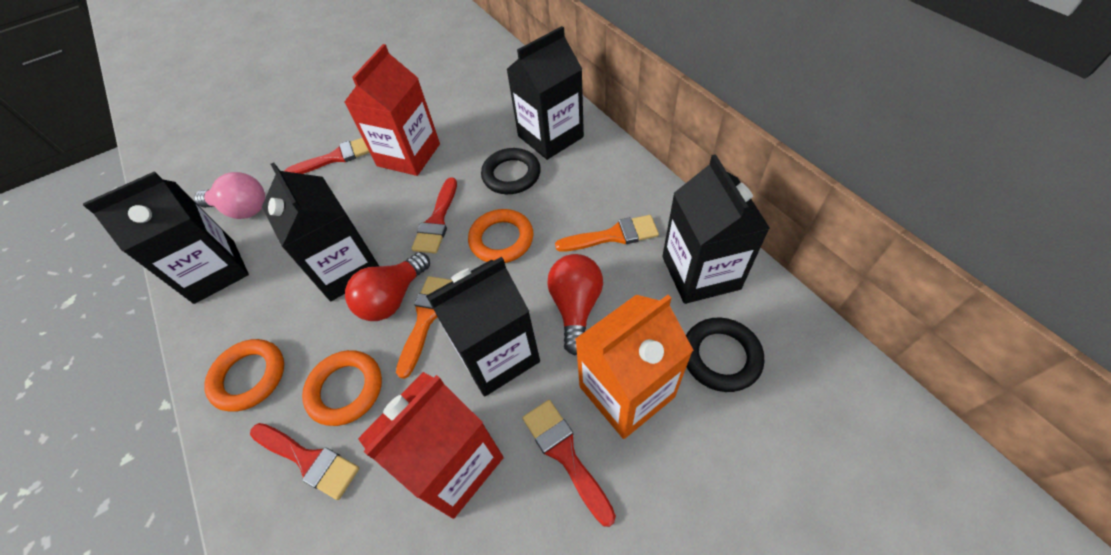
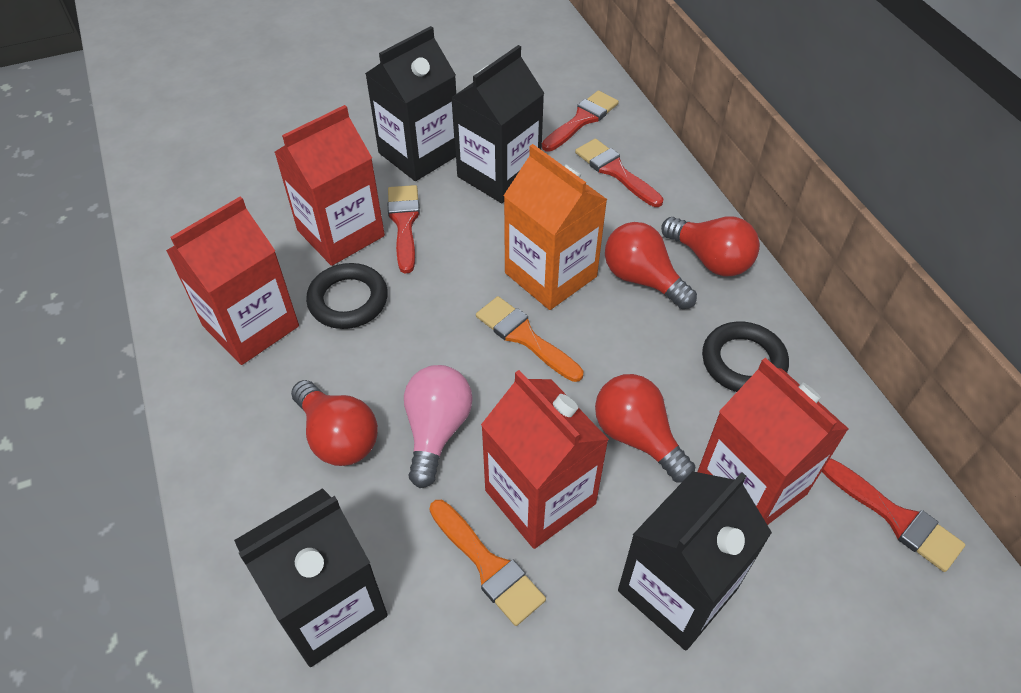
black carton: 5 -> 4
orange ring: 3 -> 0
red carton: 2 -> 4
red light bulb: 2 -> 4

